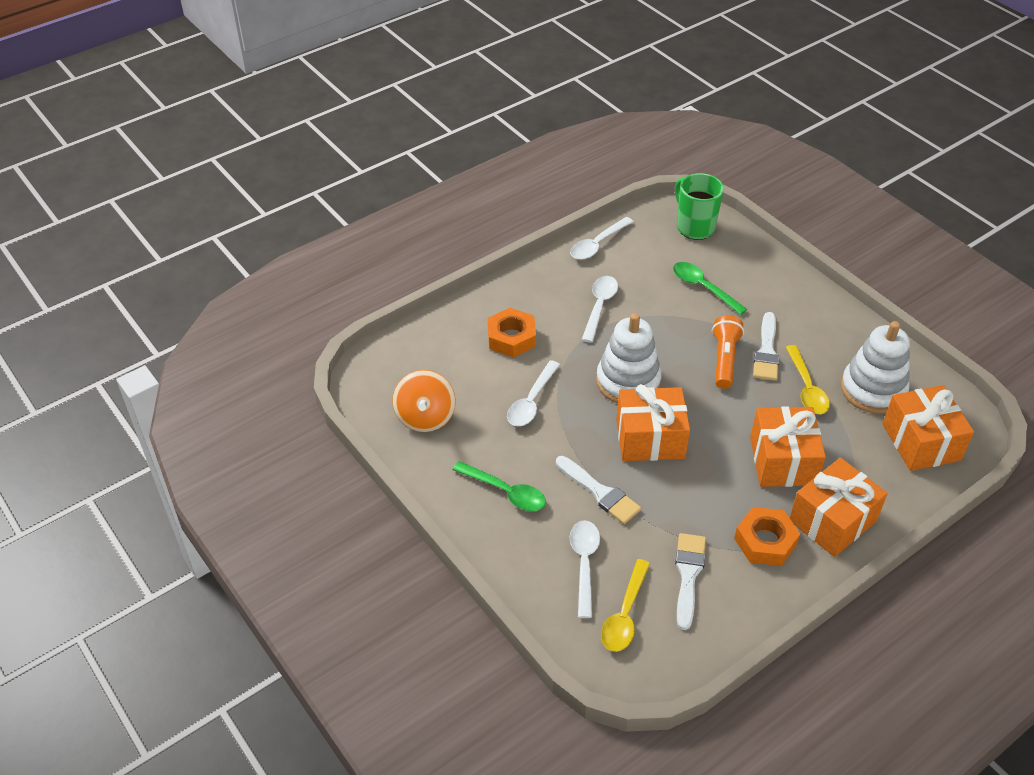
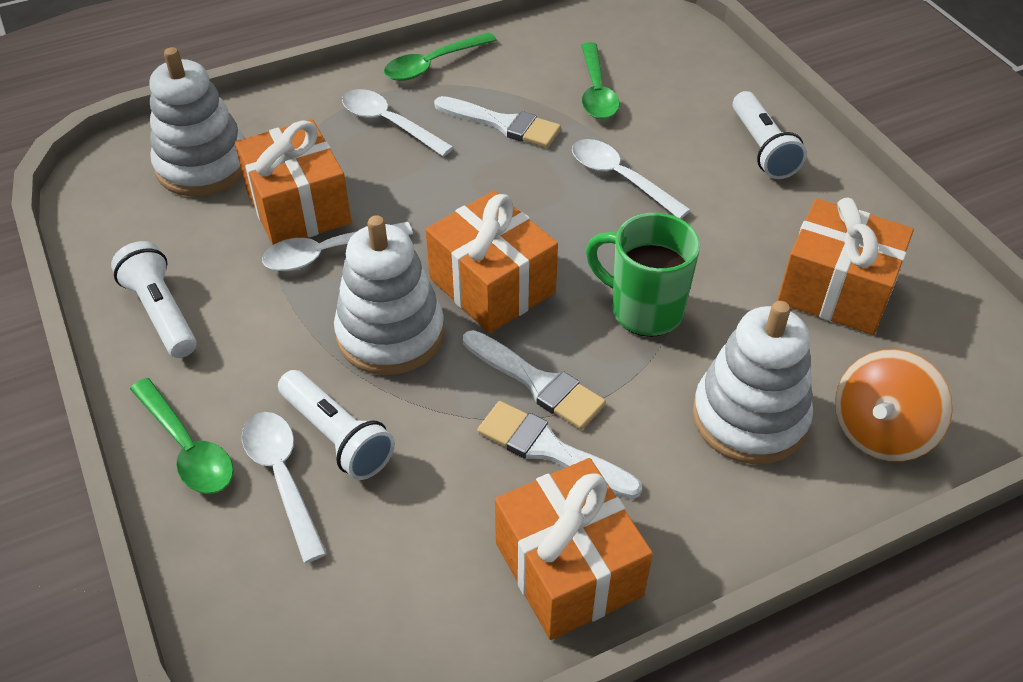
green spoon: 2 -> 3
orange flashlight: 1 -> 0
orange nut: 2 -> 0
white flashlight: 0 -> 3
white stacking toy: 2 -> 3
yellow spoon: 2 -> 0

